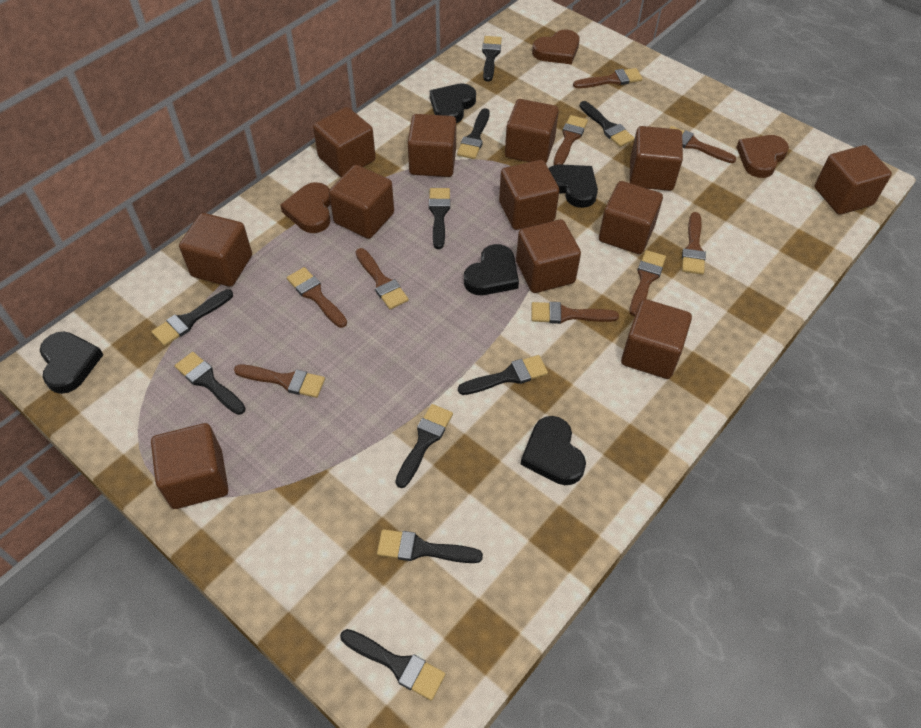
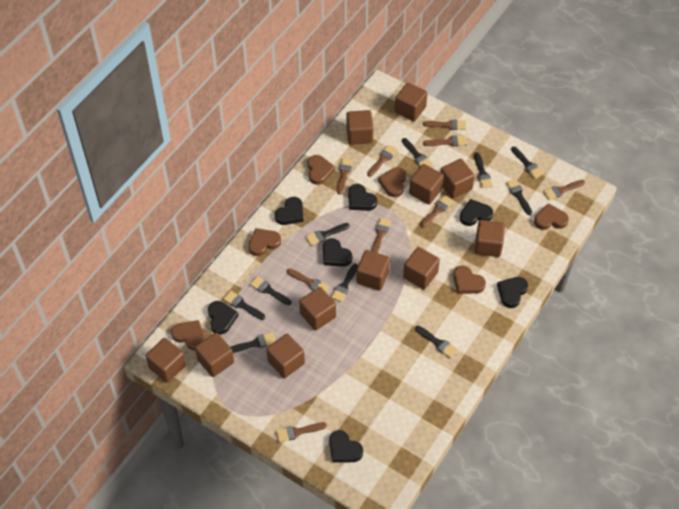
black heart: 5 -> 7
brown cube: 12 -> 11
brown heart: 3 -> 6

